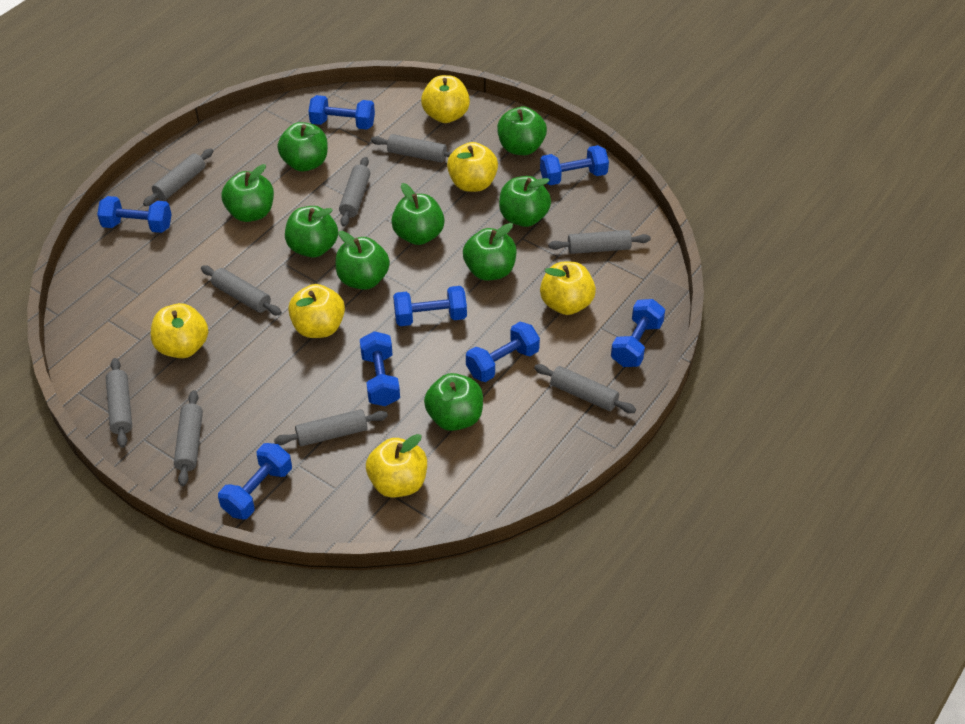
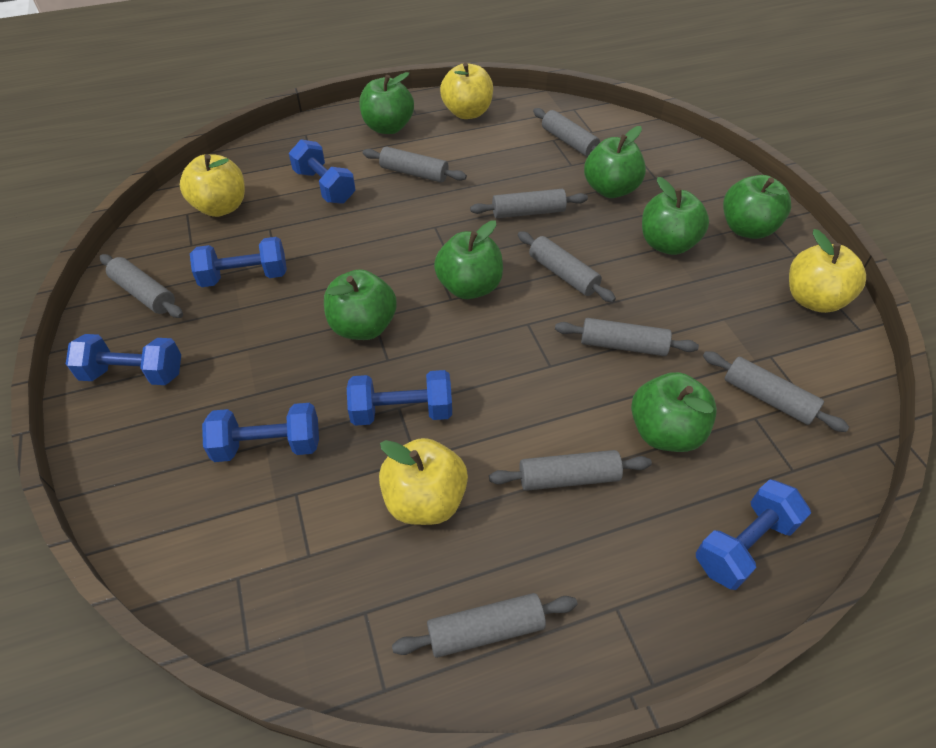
blue dumbbell: 8 -> 6
green apple: 9 -> 7
yellow apple: 6 -> 4

